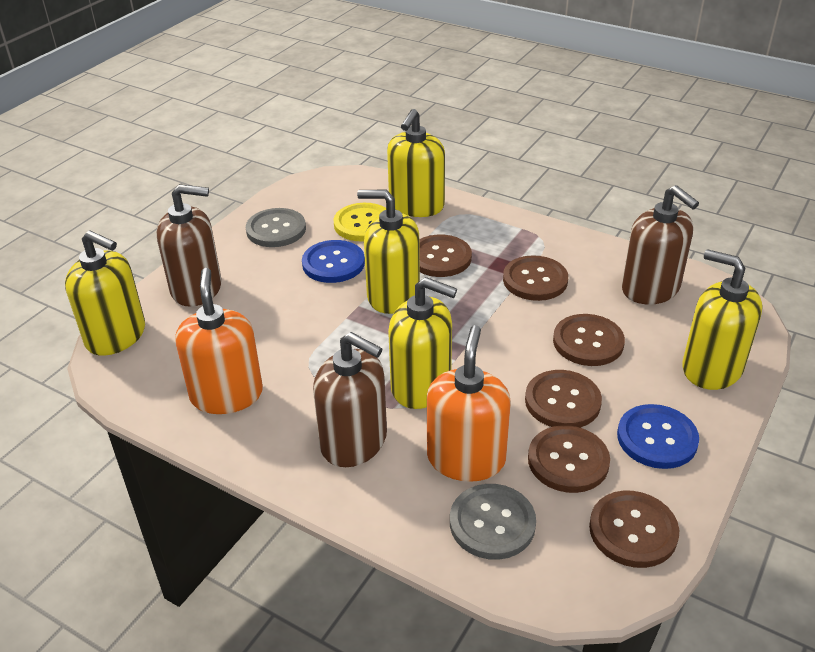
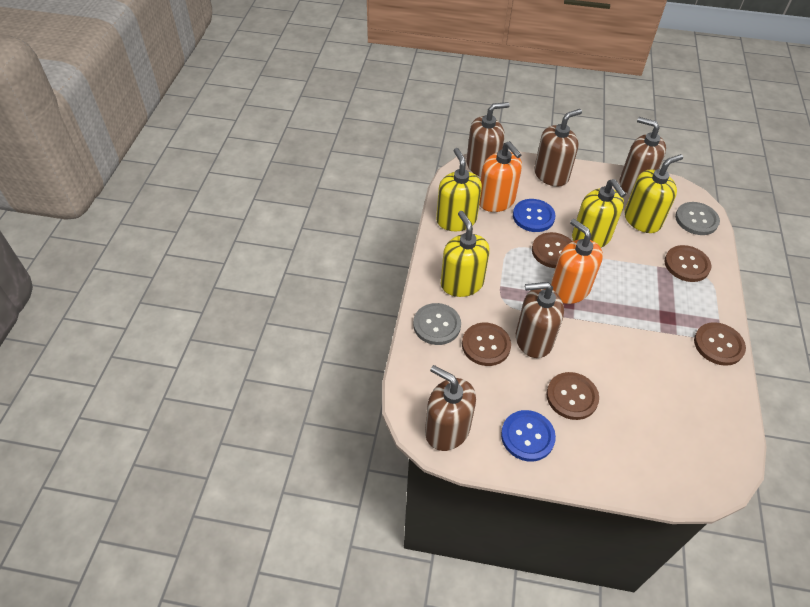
brown button: 6 -> 5
brown soap dispenser: 3 -> 5
yellow button: 1 -> 0
yellow soap dispenser: 5 -> 4

